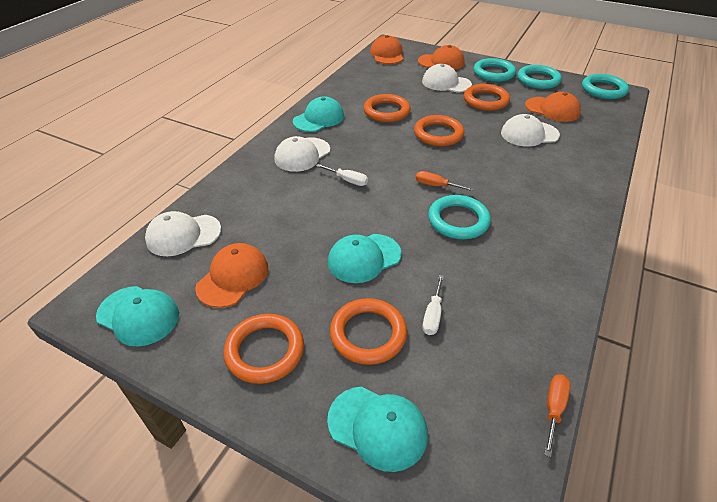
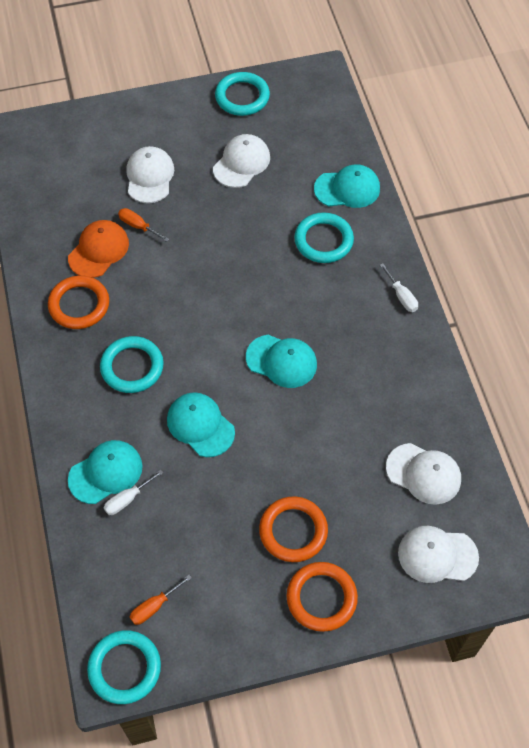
orange cap: 4 -> 1
orange ring: 5 -> 3

